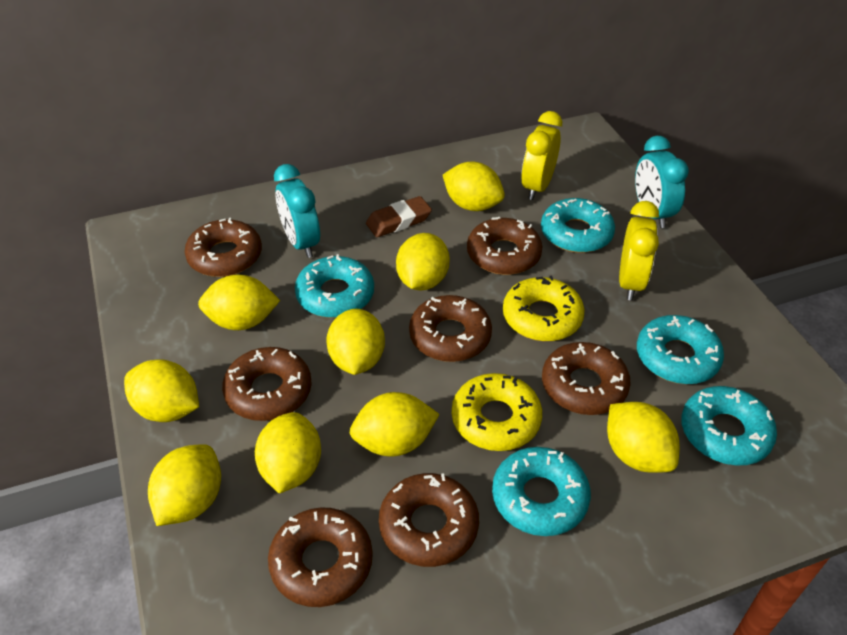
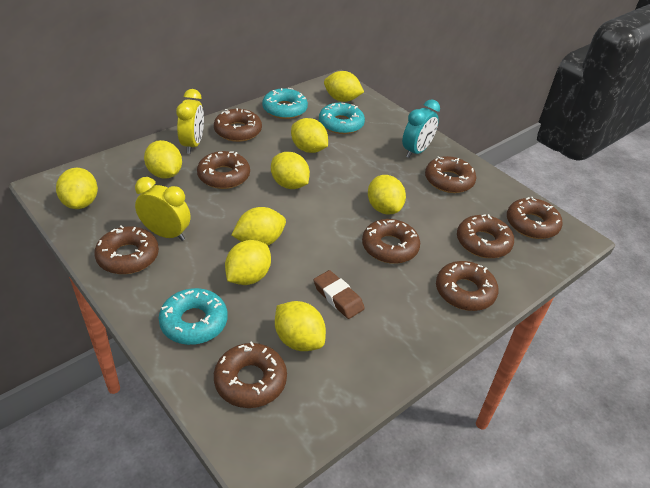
brown donut: 7 -> 9
turquoise clock: 2 -> 1
turquoise donut: 5 -> 3
yellow donut: 2 -> 0

